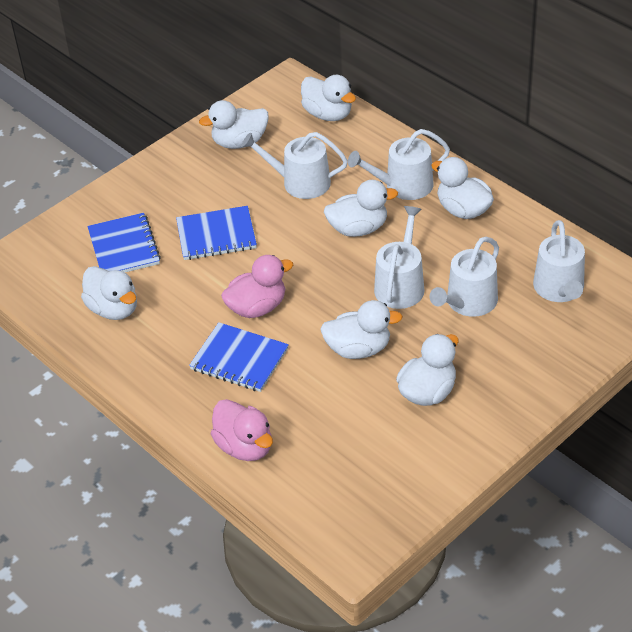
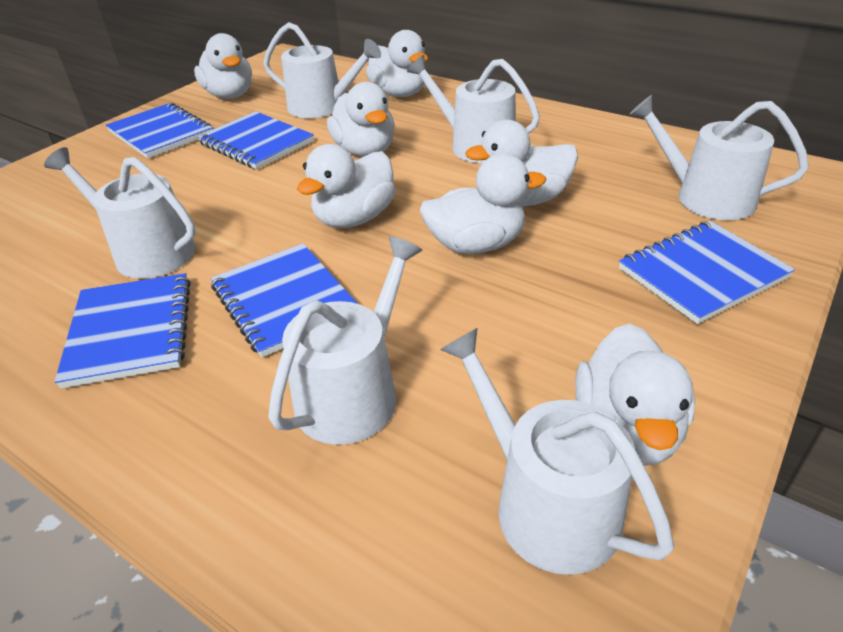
blue notebook: 3 -> 5
pink duck: 2 -> 0
white watering can: 5 -> 6

